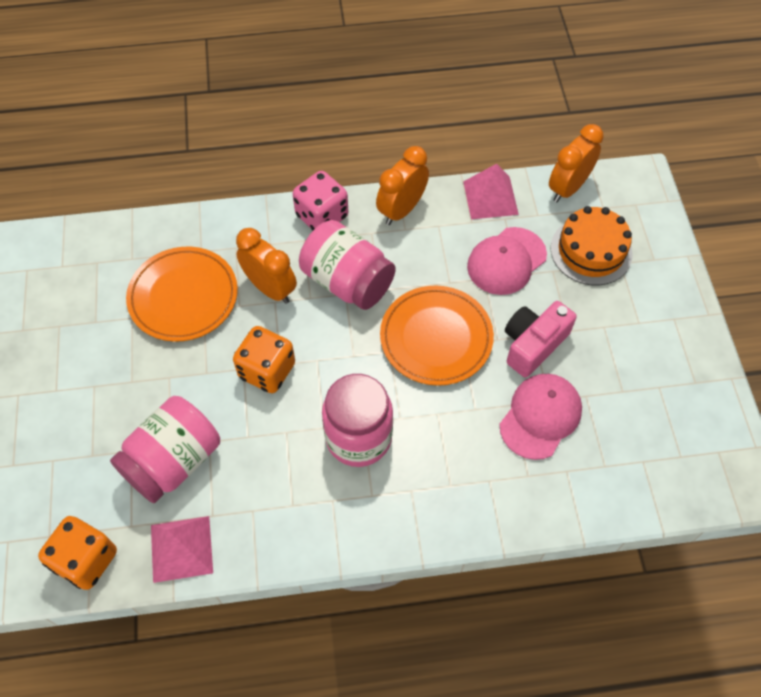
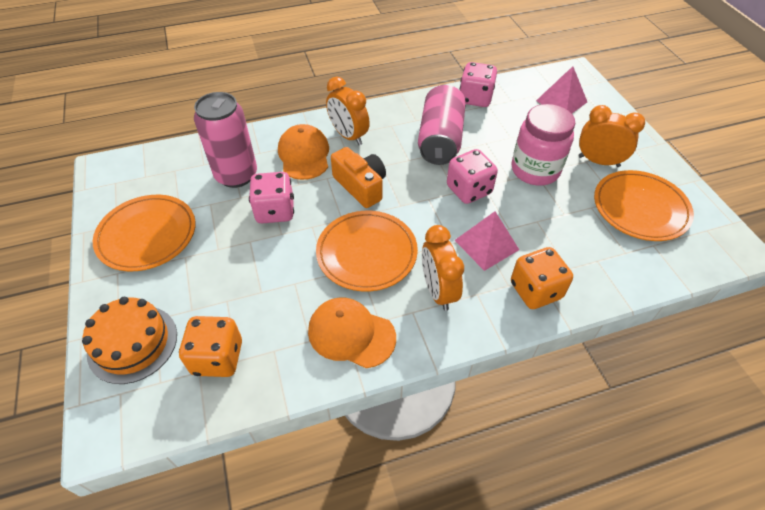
orange camera: 0 -> 1
orange cap: 0 -> 2
orange plate: 2 -> 3
pink camera: 1 -> 0
pink can: 0 -> 2
pink cap: 2 -> 0
pink dice: 1 -> 3
pink jar: 3 -> 1

